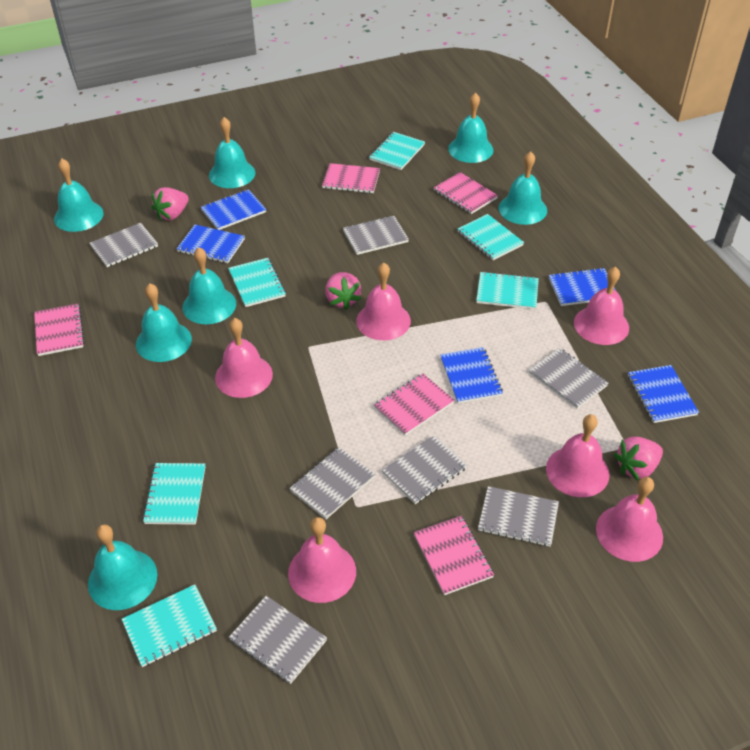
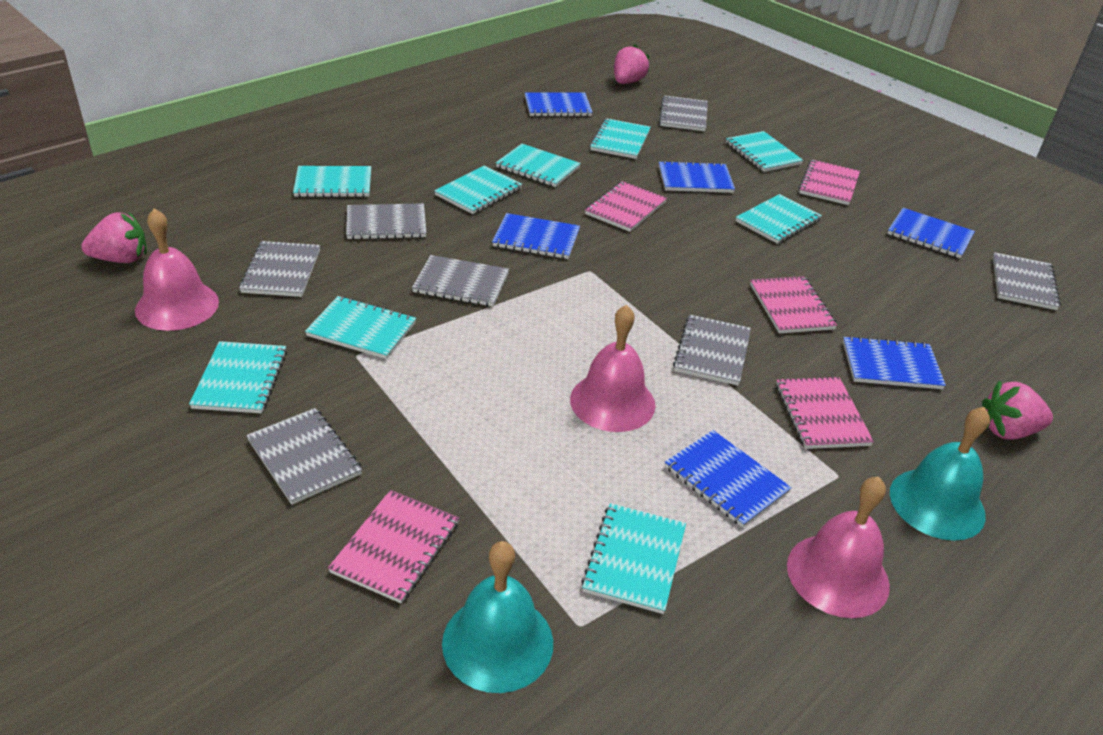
blue notebook: 5 -> 6
pink bell: 6 -> 3
turquoise bell: 7 -> 2
turquoise notebook: 6 -> 9

